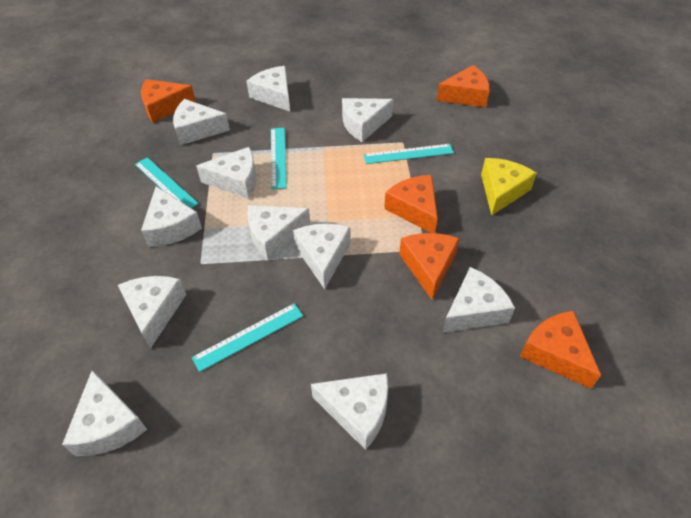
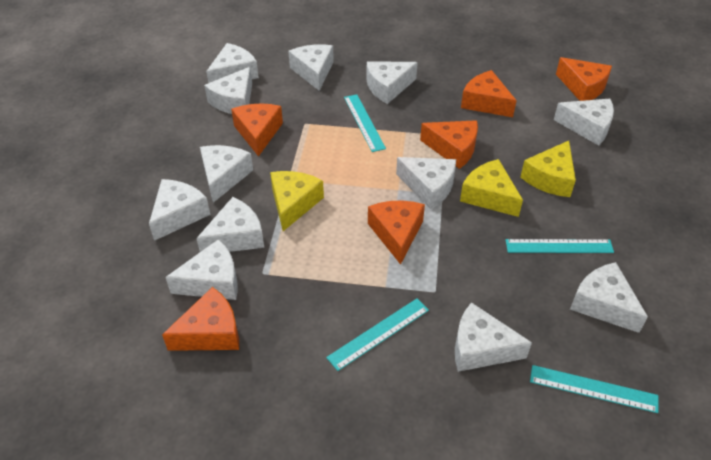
orange cheese: 5 -> 6
white cheese: 11 -> 12
yellow cheese: 1 -> 3

